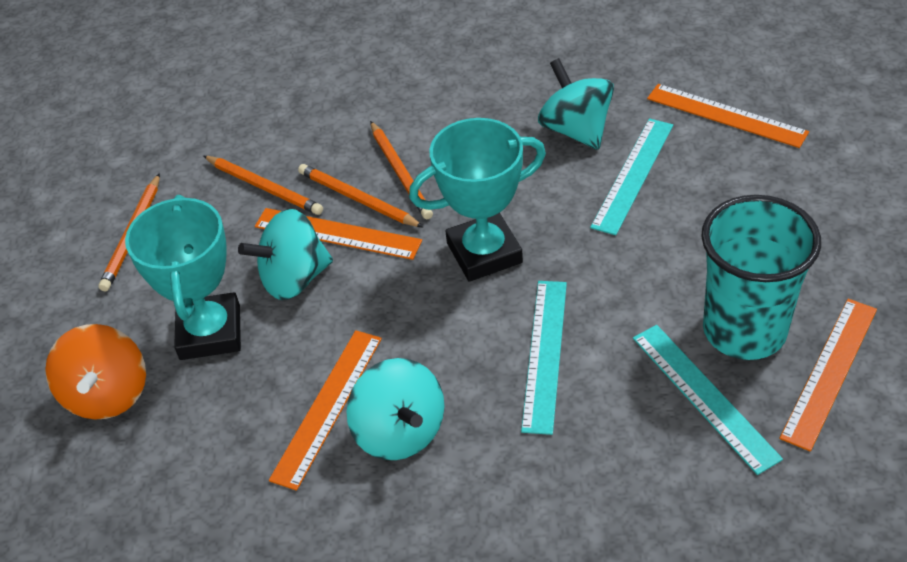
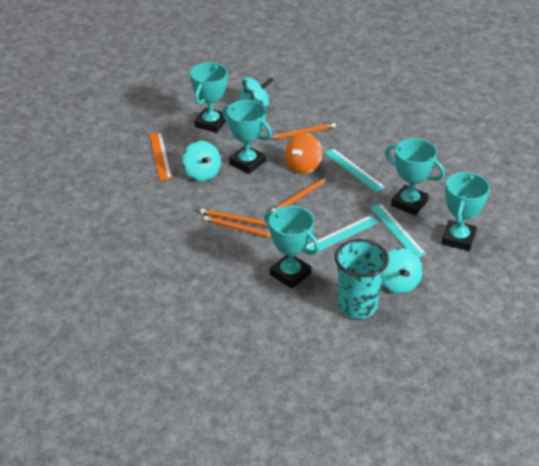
orange ruler: 4 -> 1
turquoise trophy: 2 -> 5

